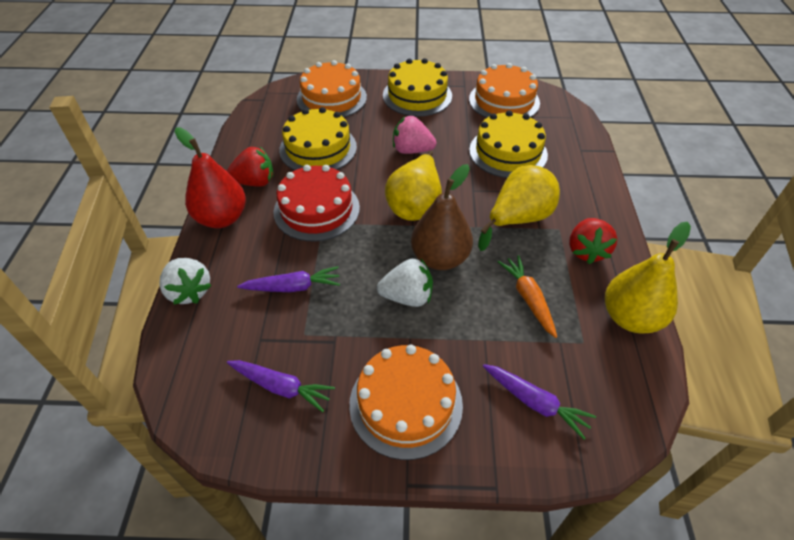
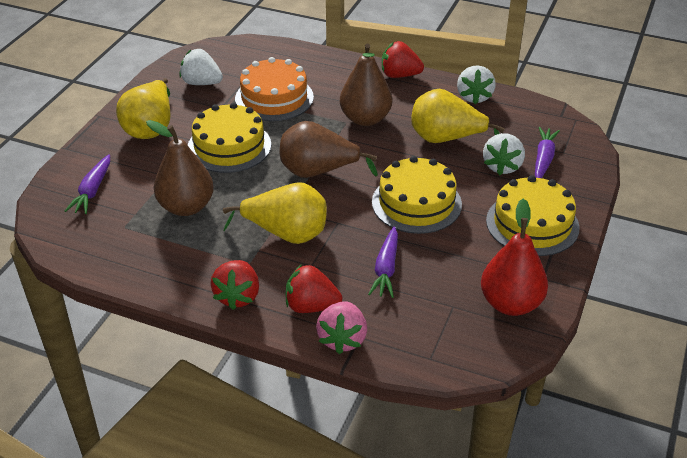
brown pear: 1 -> 3
orange cake: 3 -> 1
orange carrot: 1 -> 0
red cake: 1 -> 0
red strawberry: 2 -> 3
white strawberry: 2 -> 3

